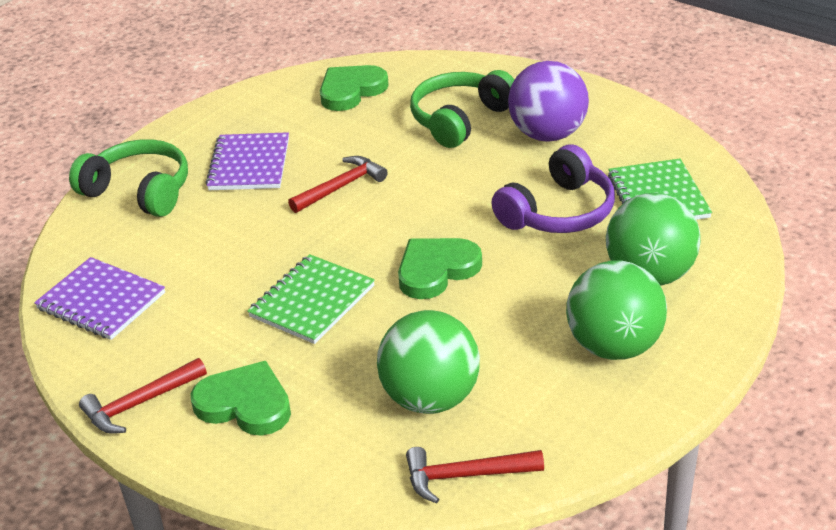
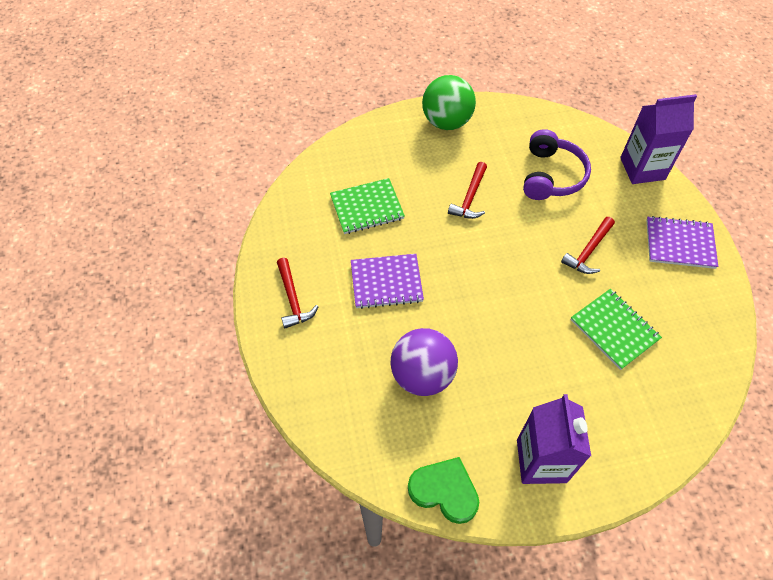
green ball: 3 -> 1
green headphones: 2 -> 0
green heart: 3 -> 1
purple carton: 0 -> 2

